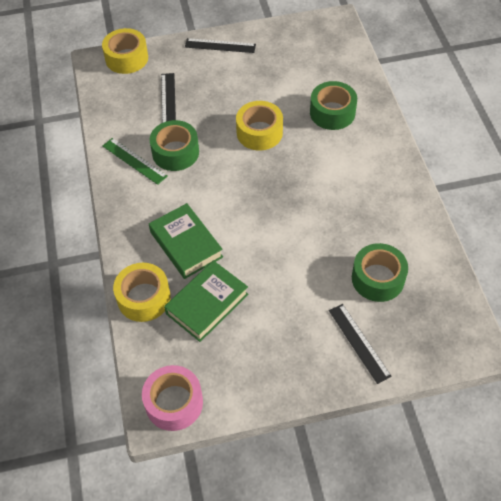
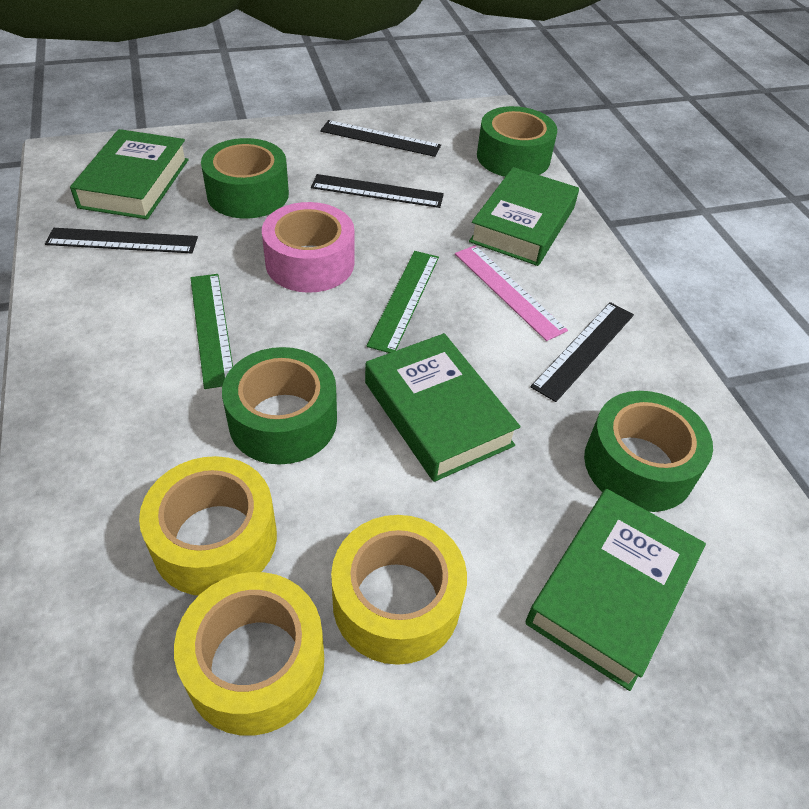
black ruler: 3 -> 4
green book: 2 -> 4
green ruler: 1 -> 2
green tape: 3 -> 4
pink ruler: 0 -> 1

